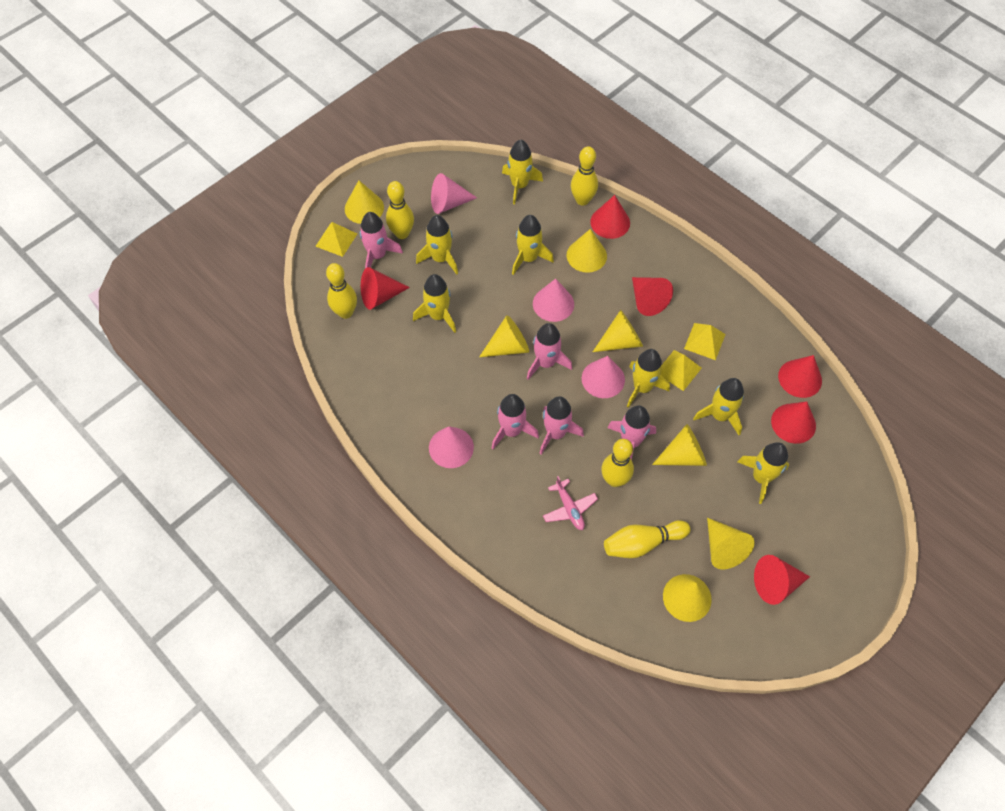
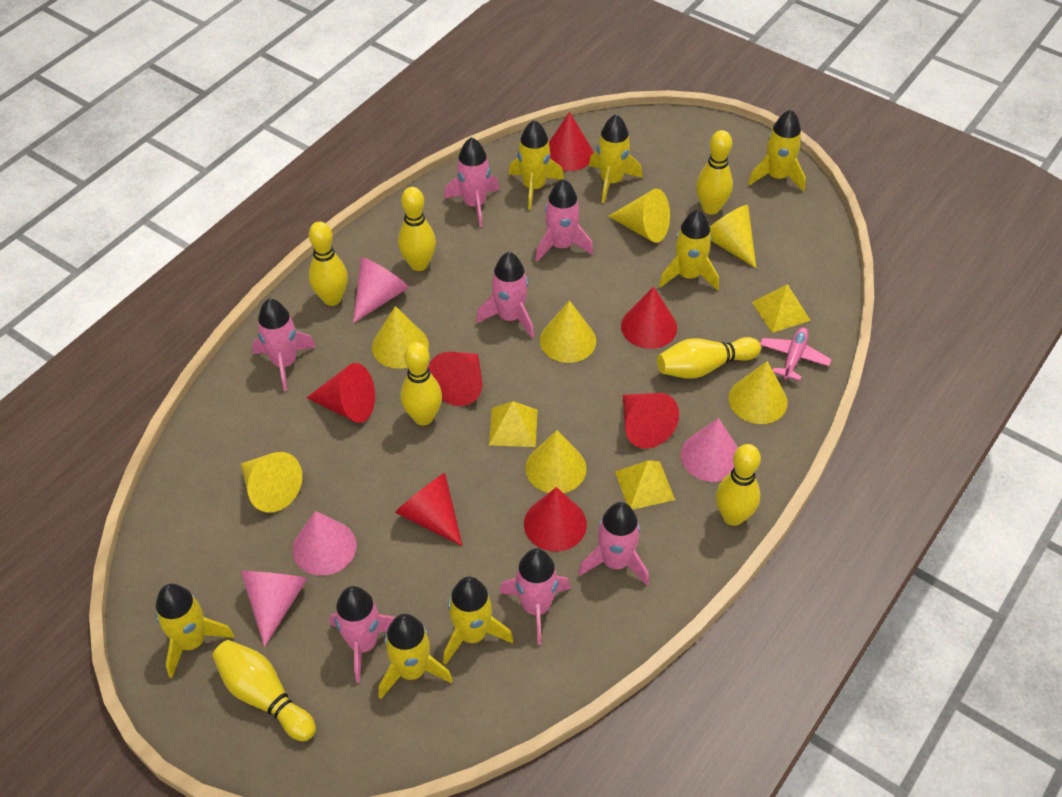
pink rocket: 5 -> 7
red cone: 6 -> 7
yellow bowling pin: 5 -> 7

